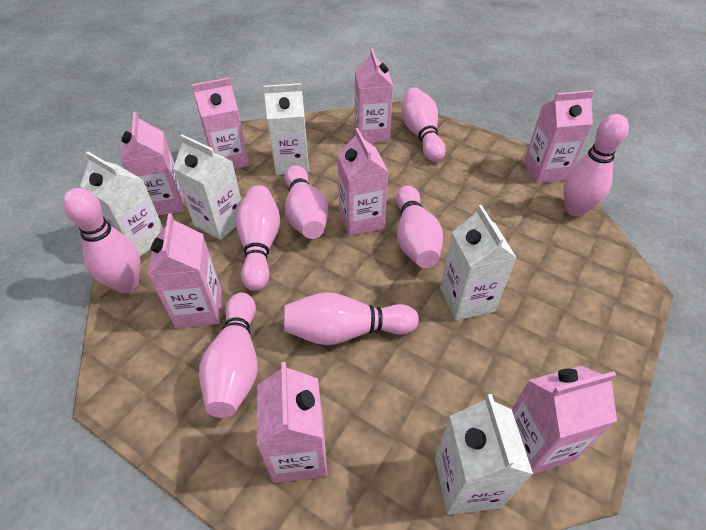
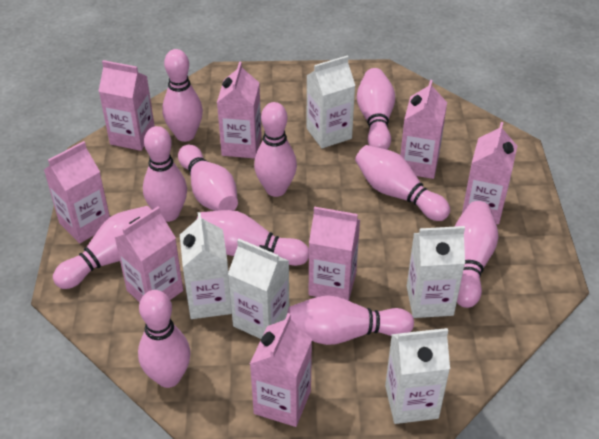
pink bowling pin: 8 -> 11

